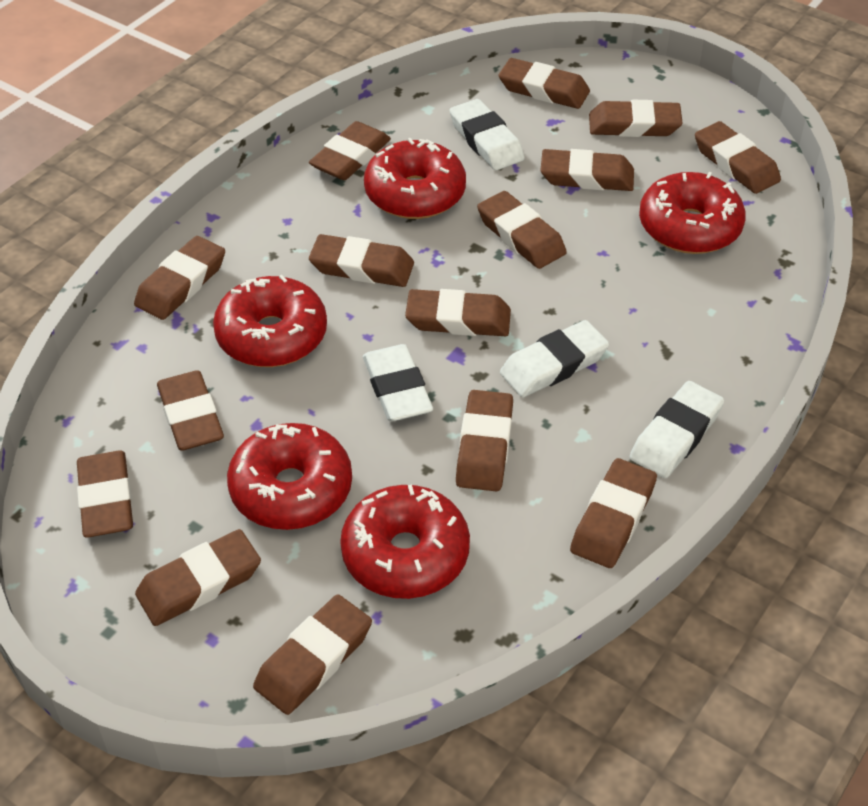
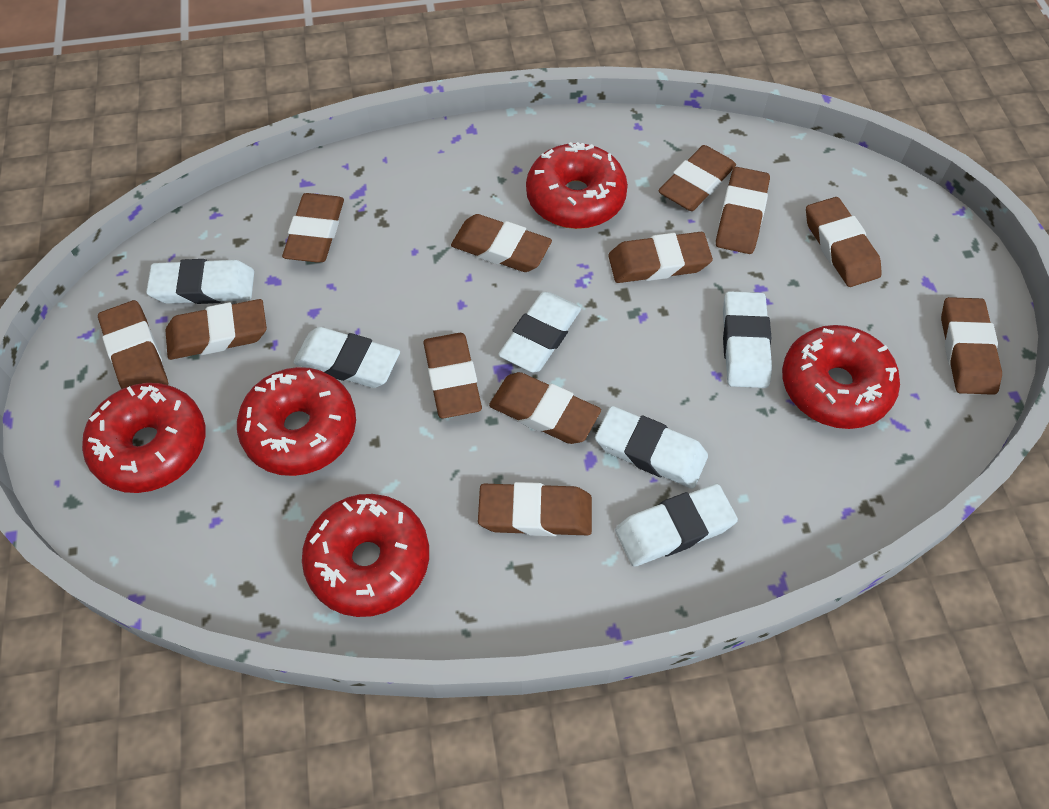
brown eraser: 15 -> 12
white eraser: 4 -> 6

